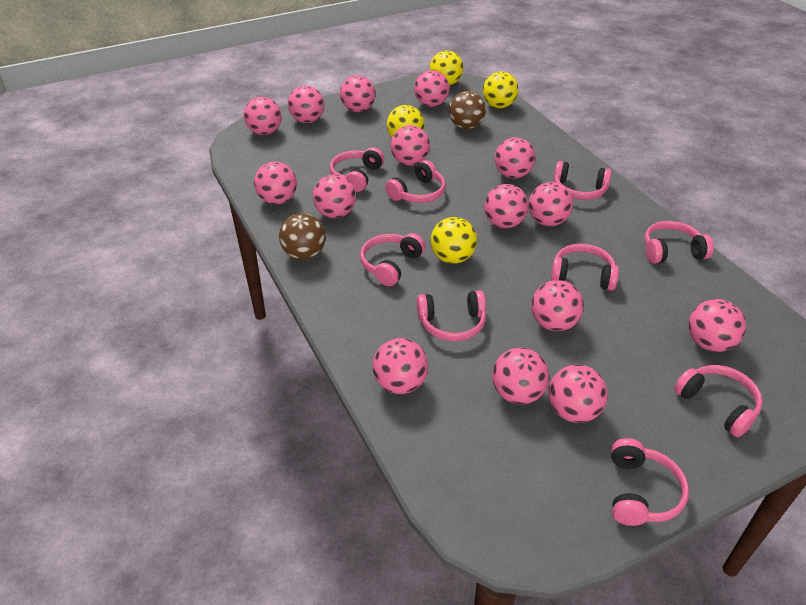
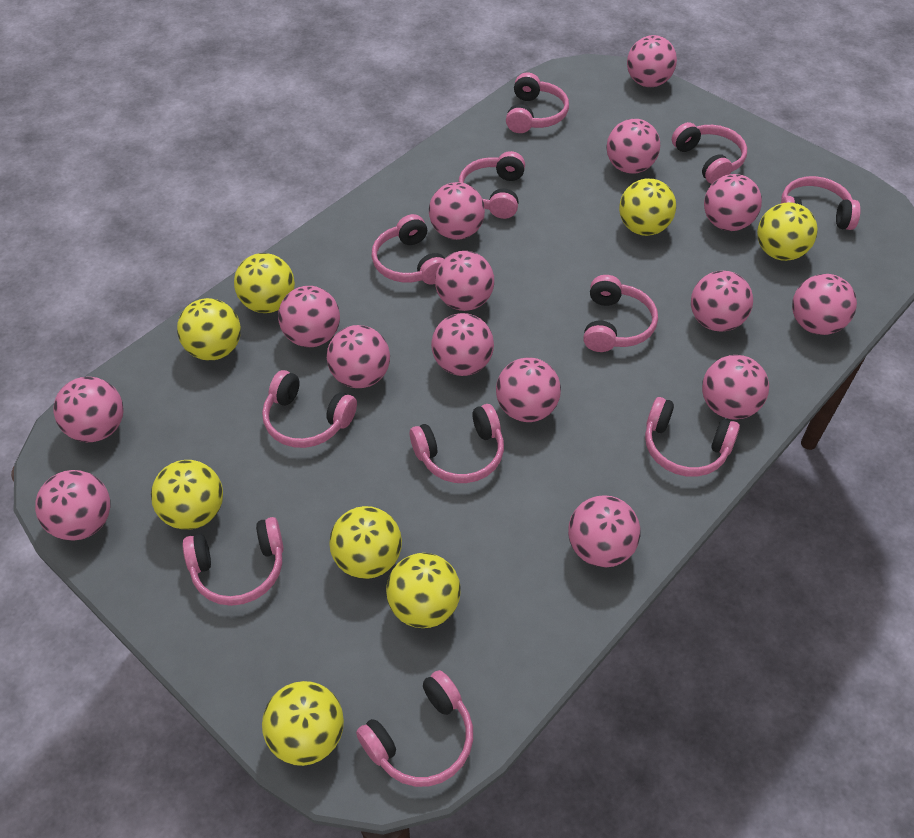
brown ball: 2 -> 0
pink headphones: 9 -> 11
yellow ball: 4 -> 8

